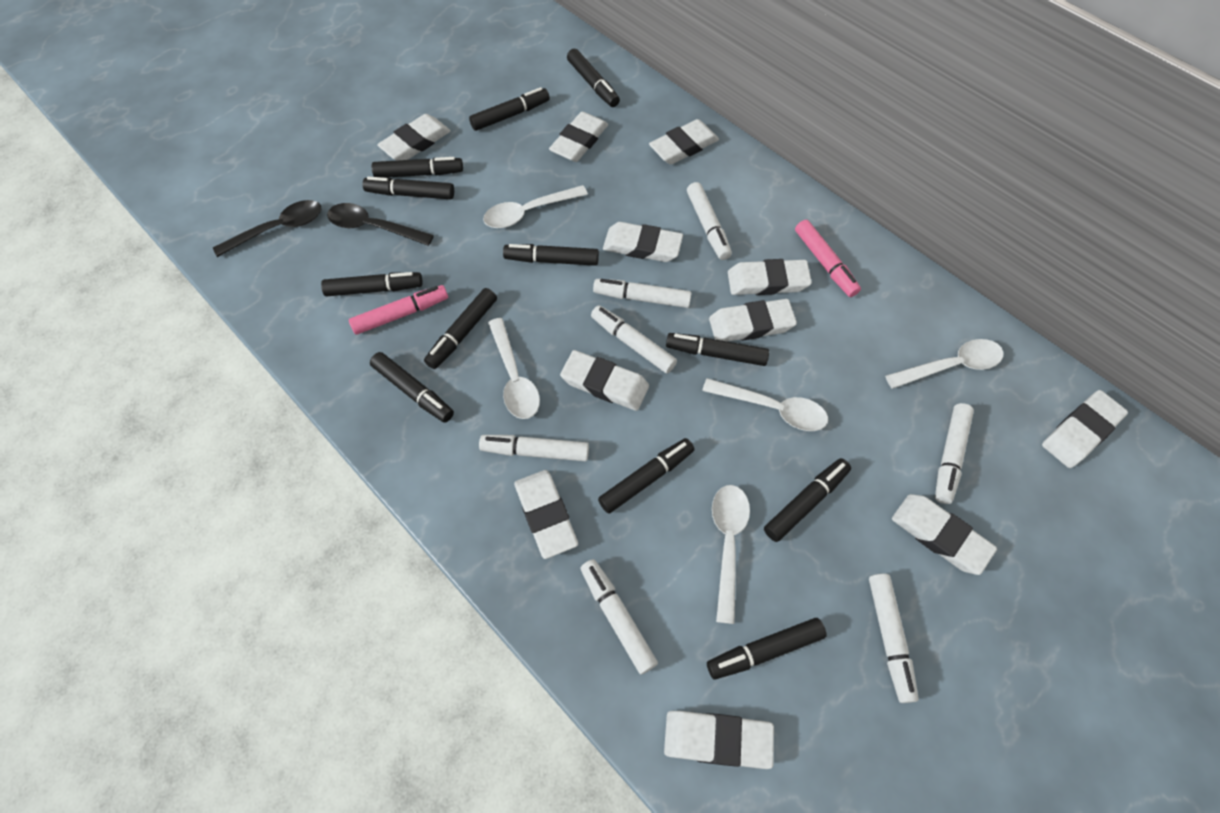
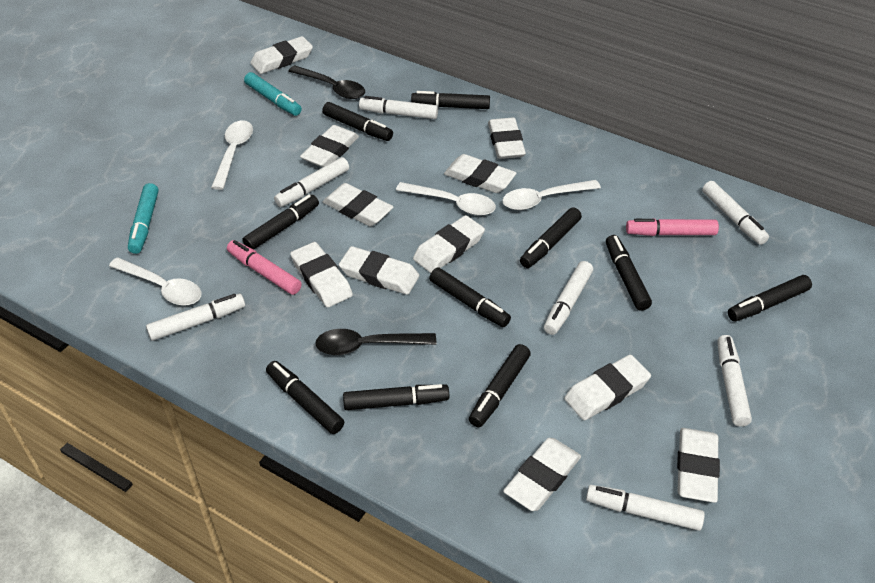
black marker: 12 -> 10
turquoise marker: 0 -> 2
white spoon: 5 -> 4

